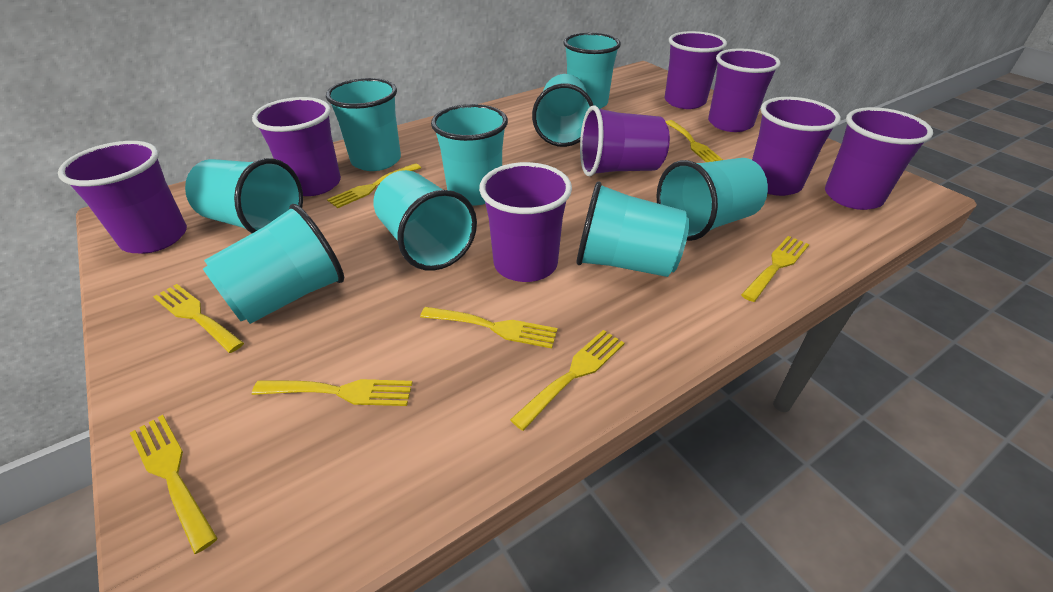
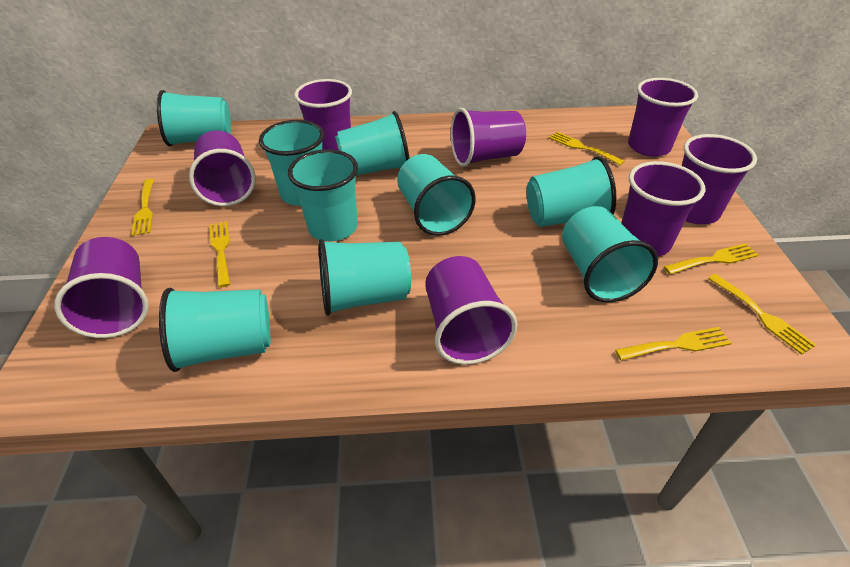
yellow fork: 8 -> 6

